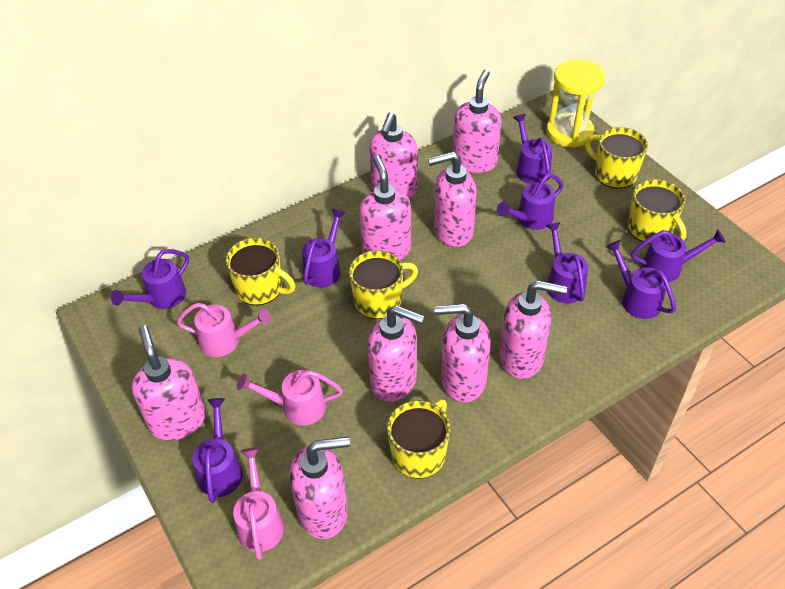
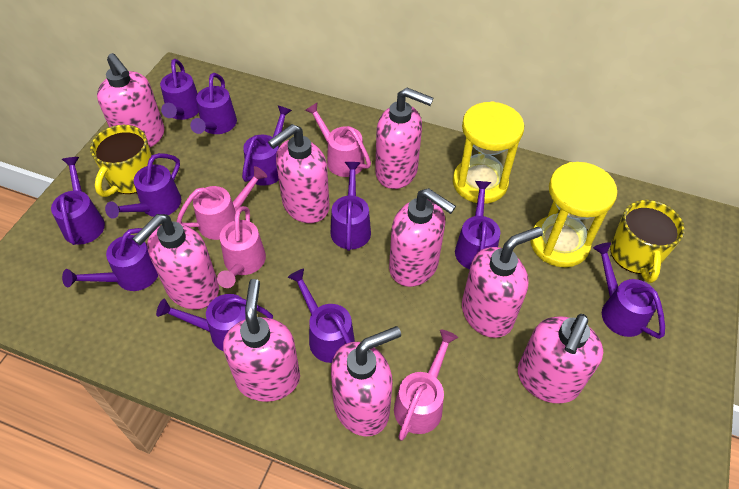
pink watering can: 3 -> 4
purple watering can: 8 -> 11
yellow hourglass: 1 -> 2
yellow mug: 5 -> 2

